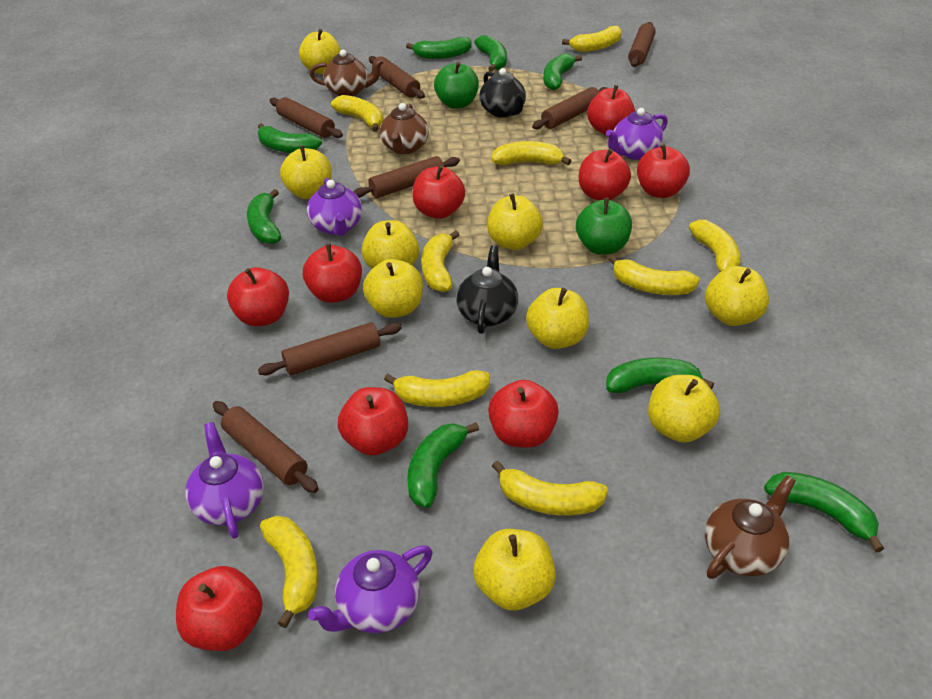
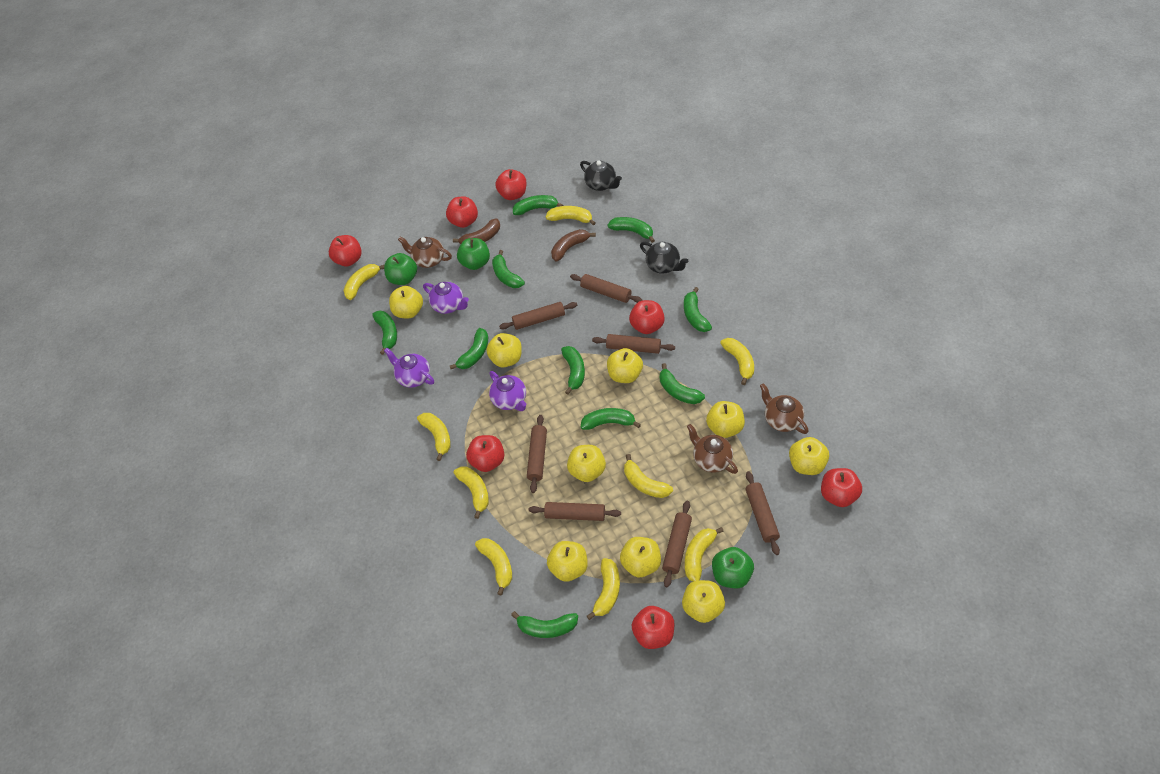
brown banana: 0 -> 2
green apple: 2 -> 3
green banana: 8 -> 10
purple teapot: 4 -> 3
red apple: 9 -> 7

